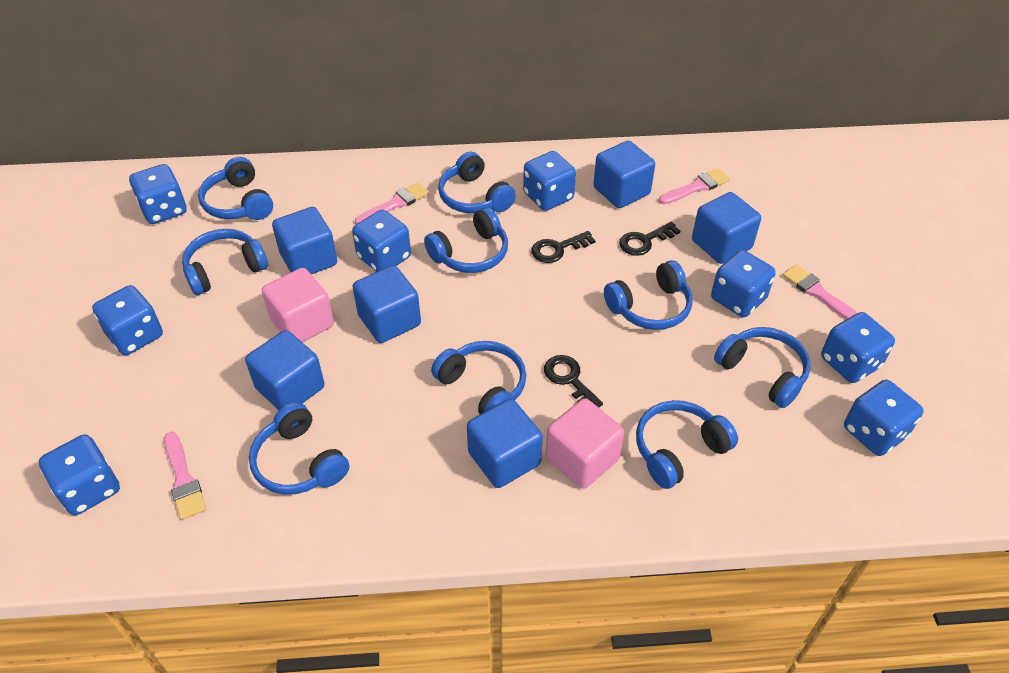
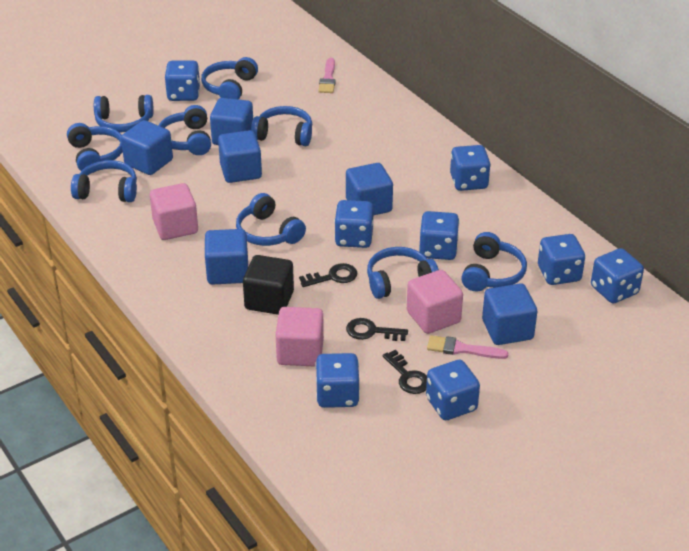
black cube: 0 -> 1
pink brush: 4 -> 2
pink cube: 2 -> 3

